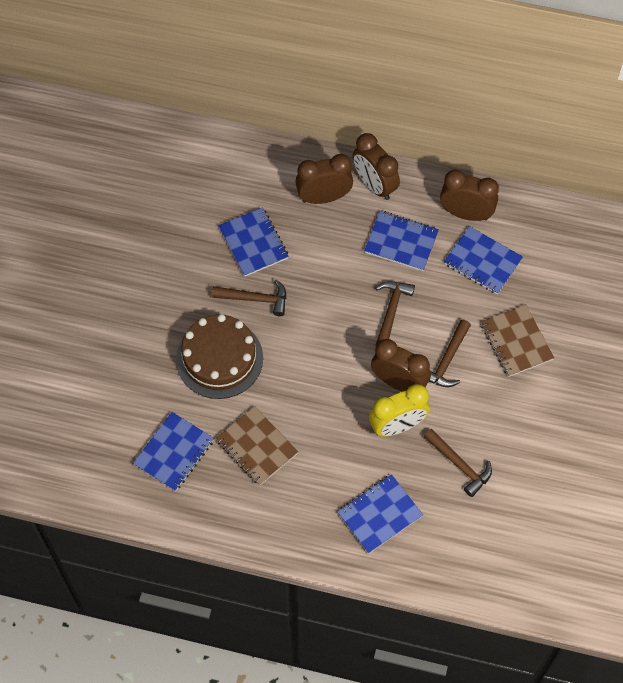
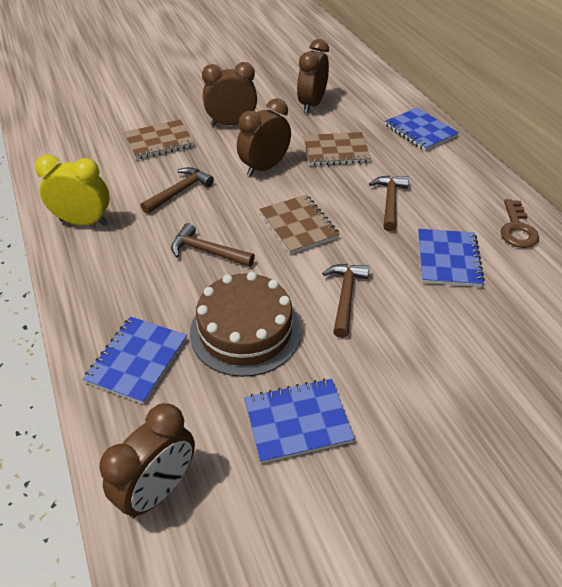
blue notebook: 5 -> 4
brown key: 0 -> 1
brown notebook: 2 -> 3

